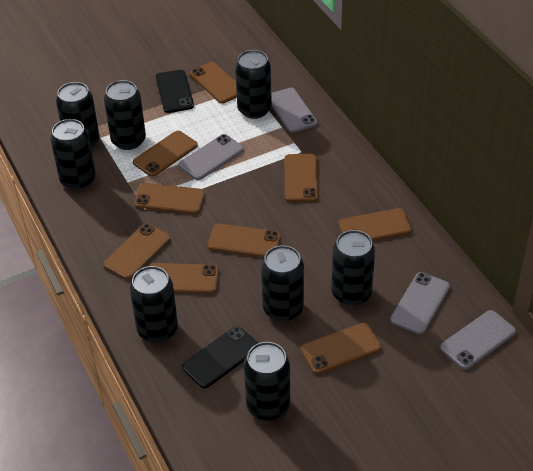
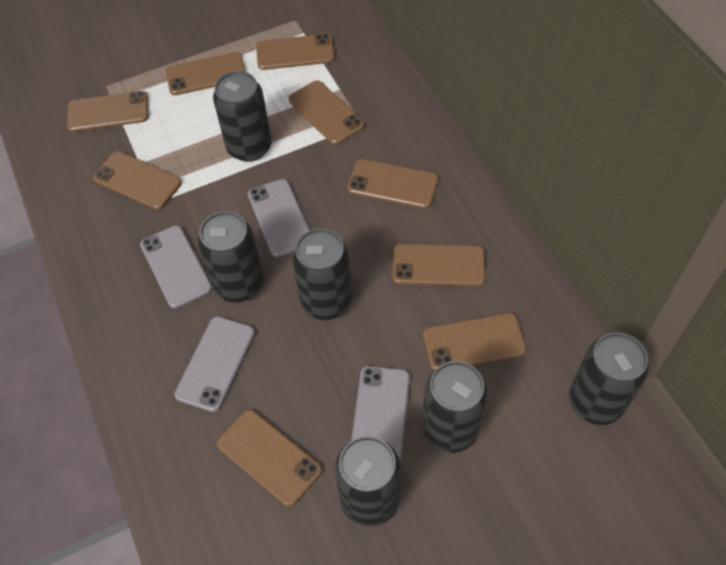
black can: 8 -> 6
black phone: 2 -> 0

